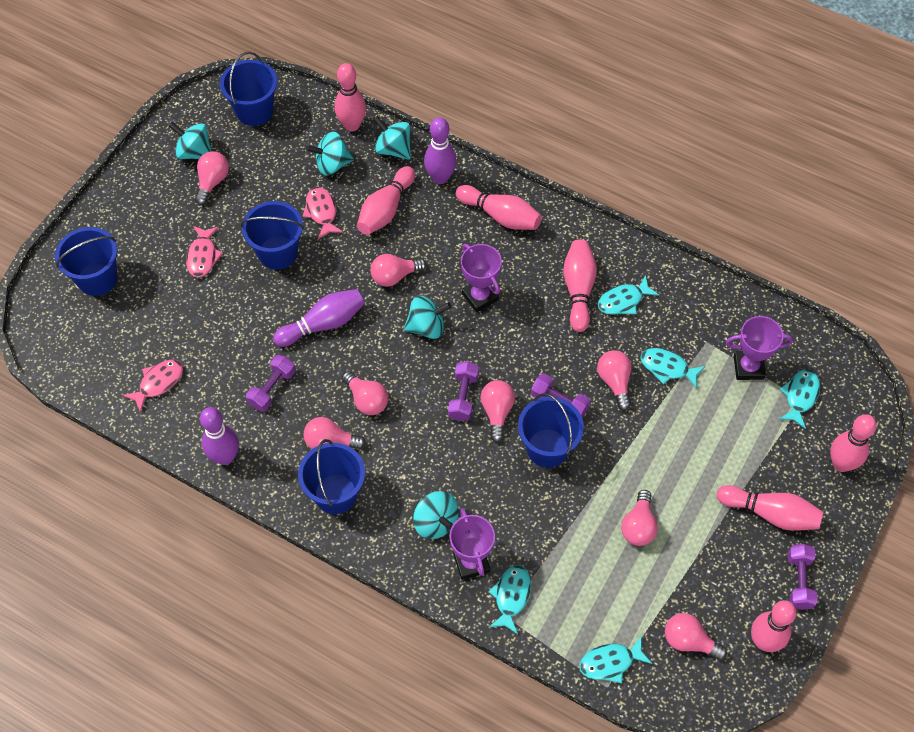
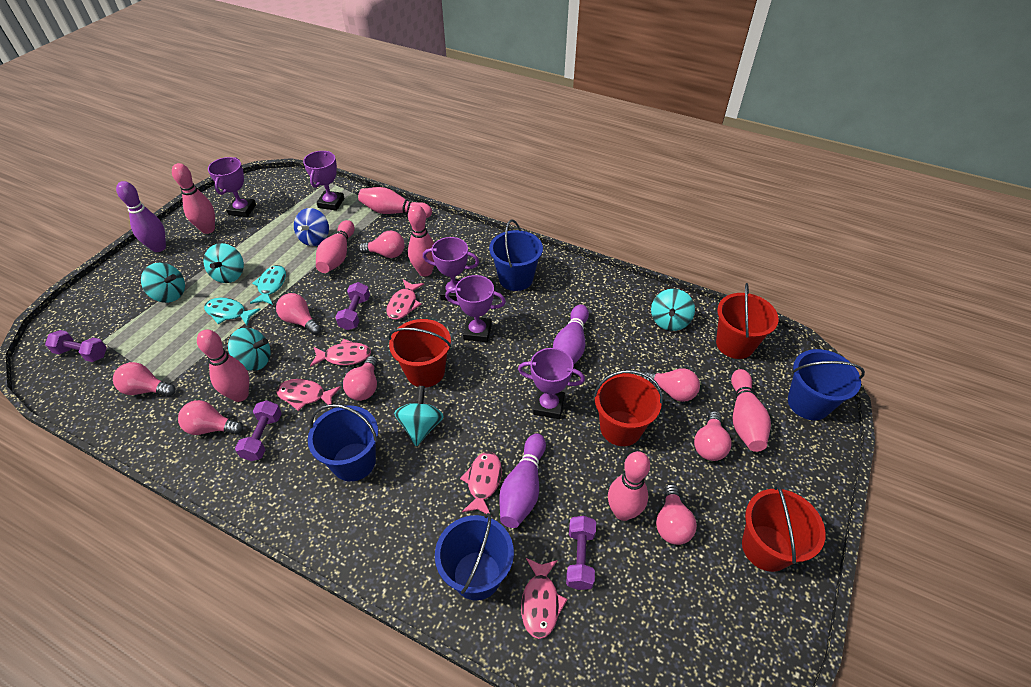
blue bucket: 5 -> 4
blue spinning top: 0 -> 1
pink fish: 3 -> 5
purple trophy: 3 -> 5
red bucket: 0 -> 4
turquoise fish: 5 -> 2

